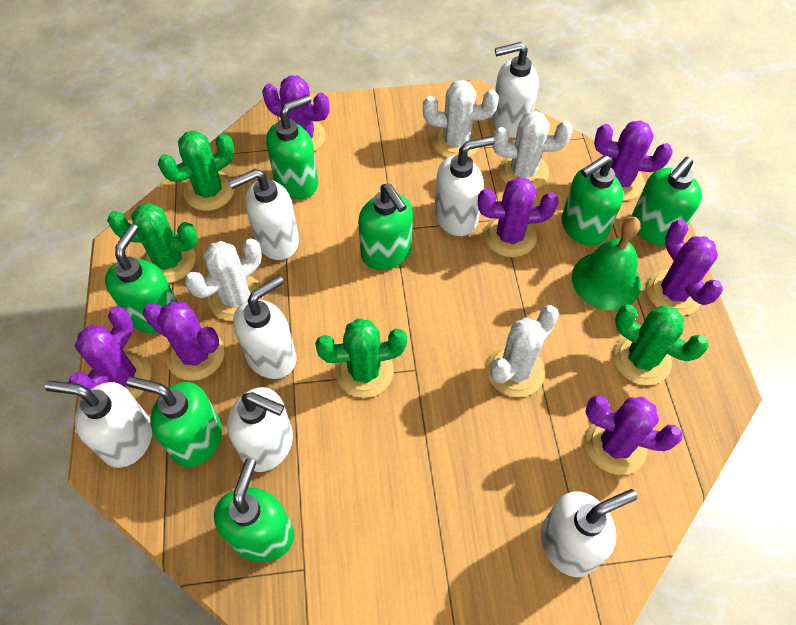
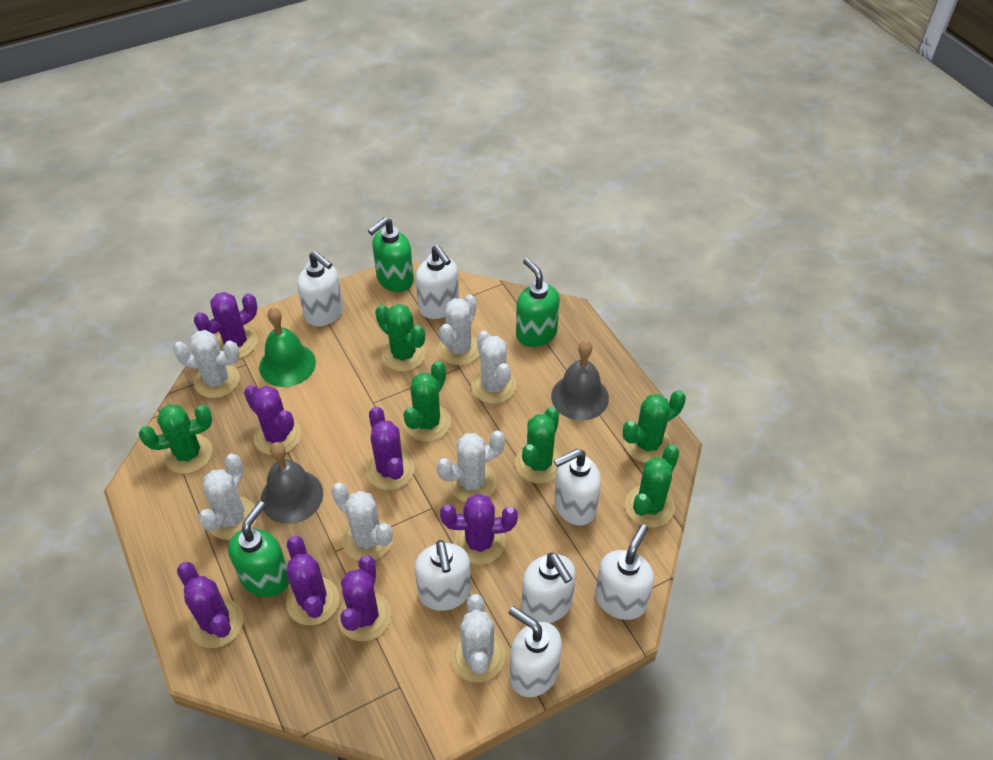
green cactus: 4 -> 6
green soap dispenser: 7 -> 3
grey bell: 0 -> 2
white cactus: 4 -> 7

